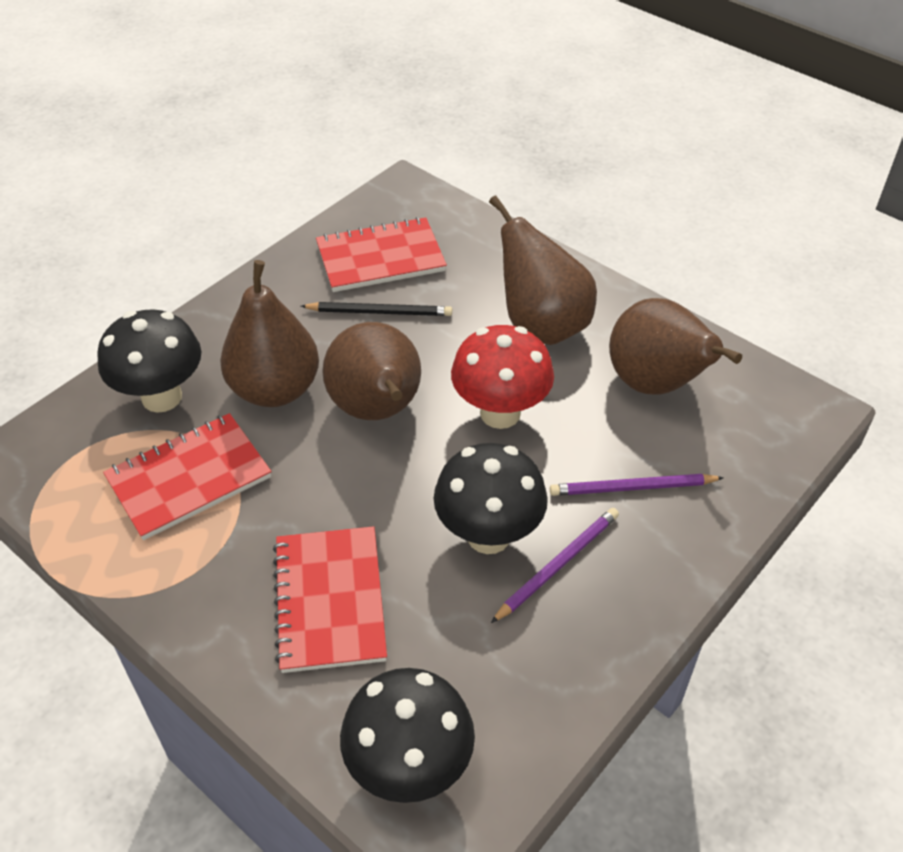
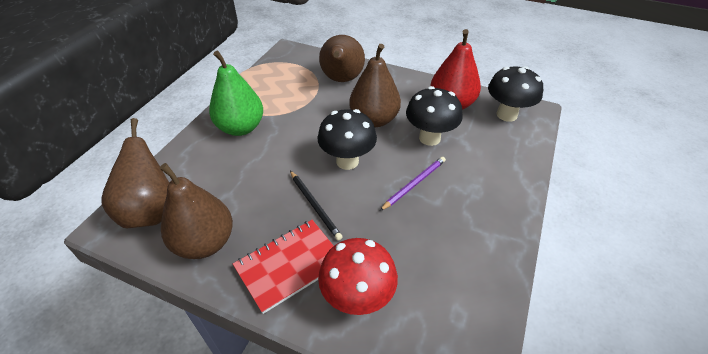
green pear: 0 -> 1
purple pencil: 2 -> 1
red notebook: 3 -> 1
red pear: 0 -> 1

